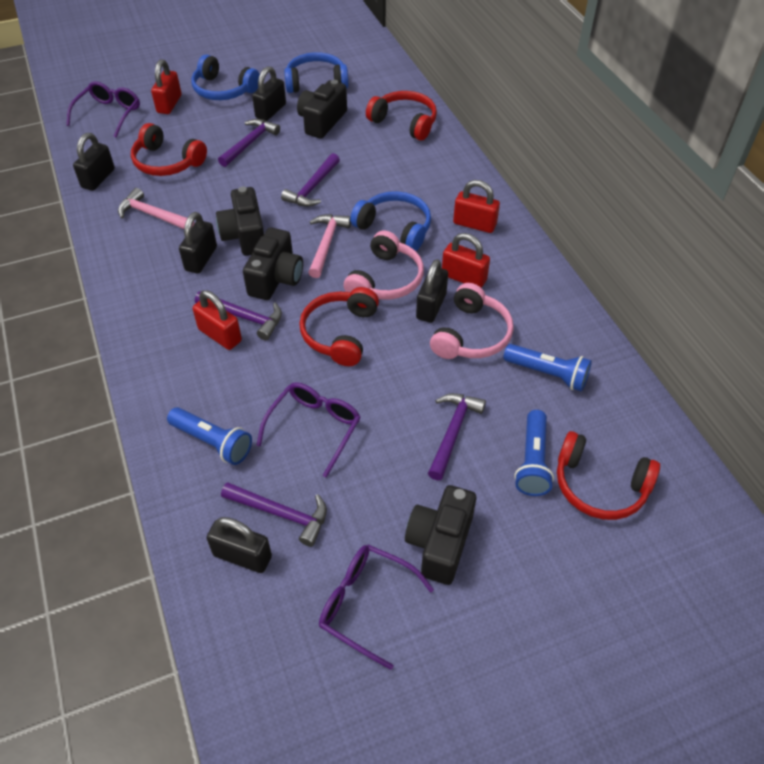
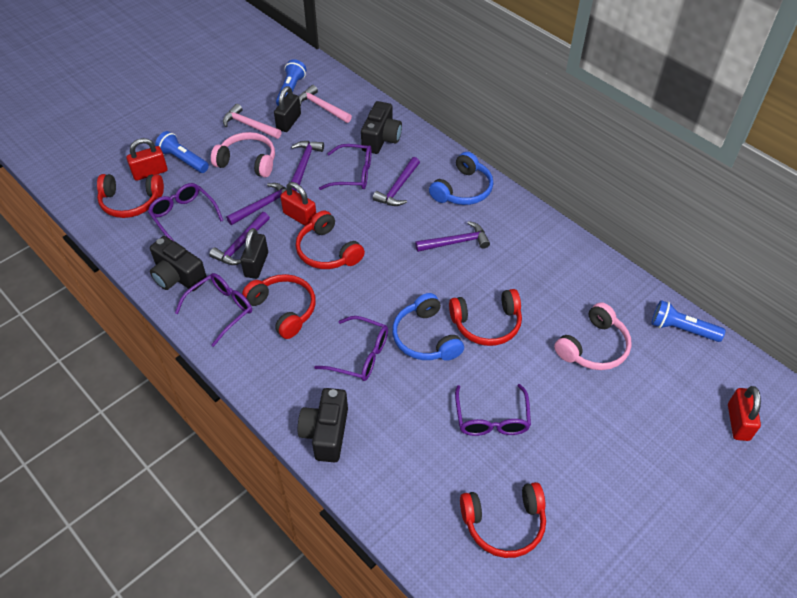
black camera: 4 -> 3
black padlock: 5 -> 2
blue headphones: 3 -> 2
purple glasses: 3 -> 5
red headphones: 4 -> 5
red padlock: 4 -> 3

